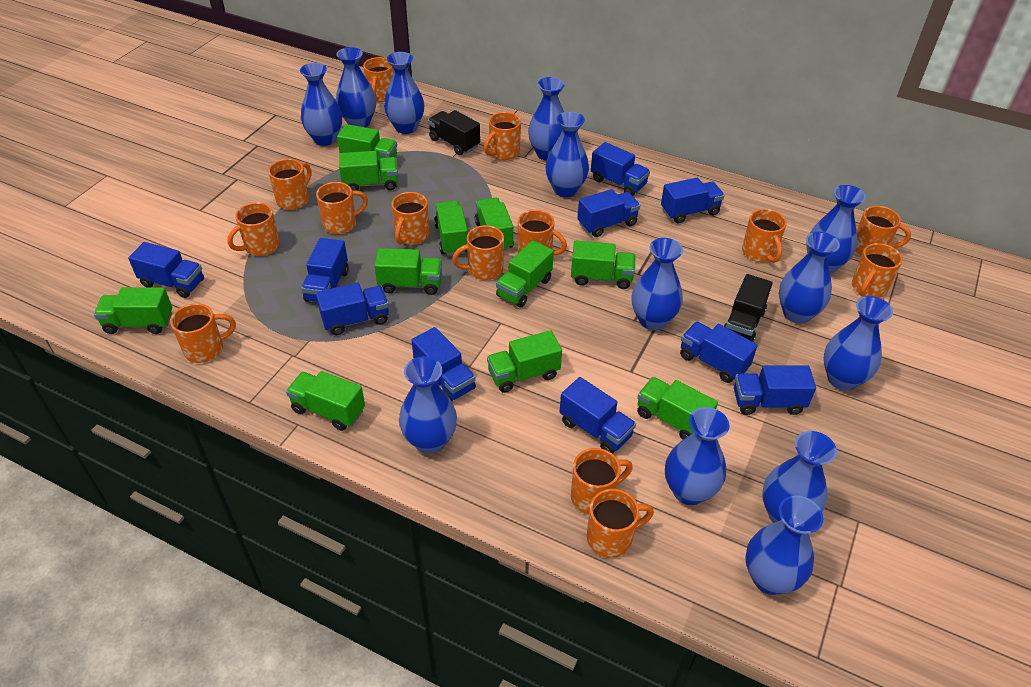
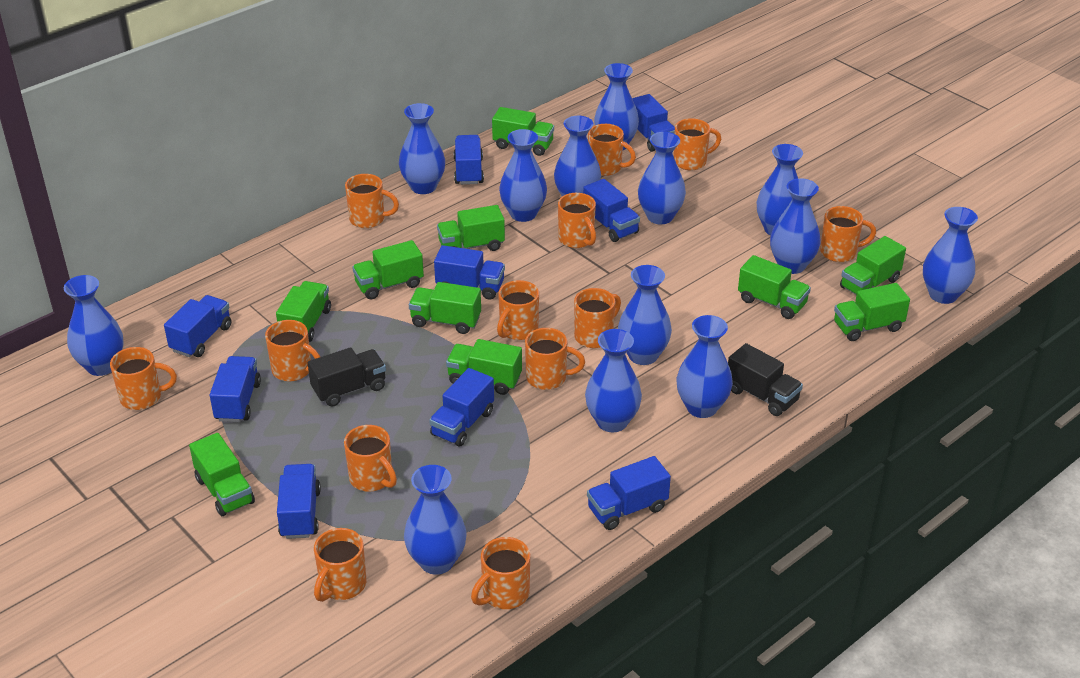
blue truck: 10 -> 9
green truck: 11 -> 10
orange mug: 14 -> 13

